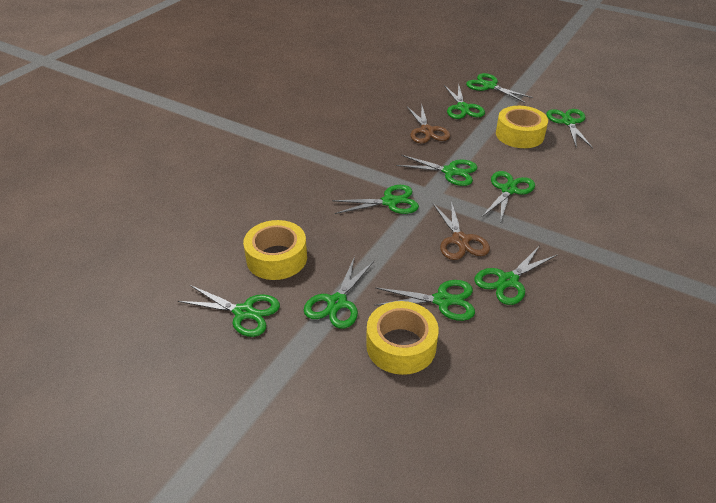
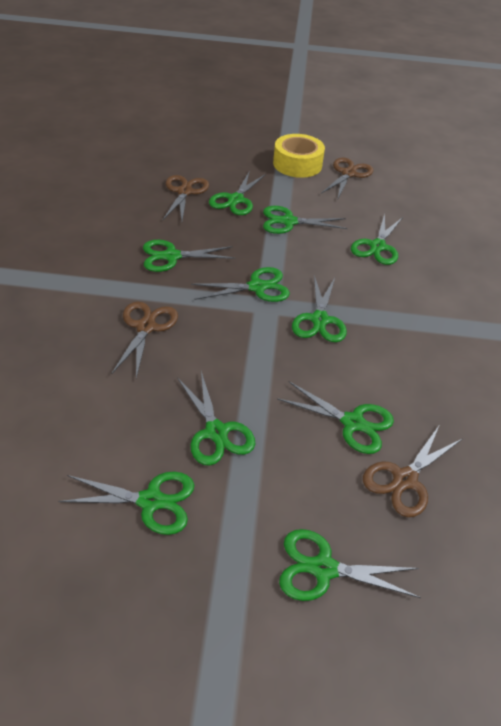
brown scissors: 2 -> 4
yellow tape: 3 -> 1

